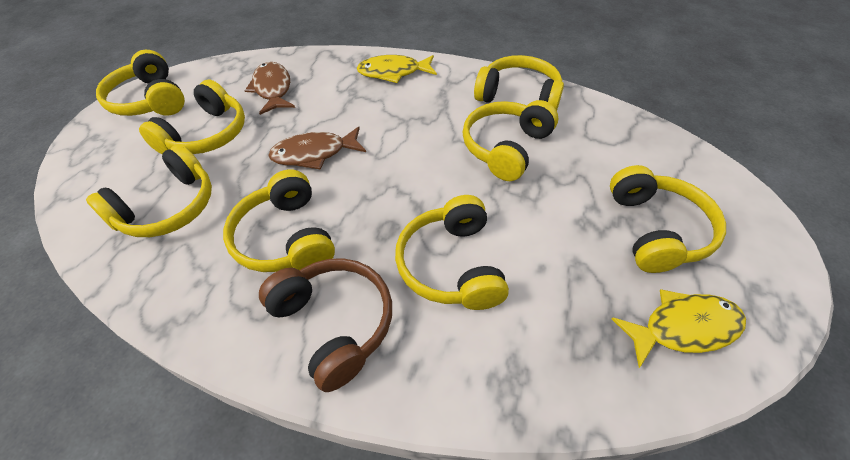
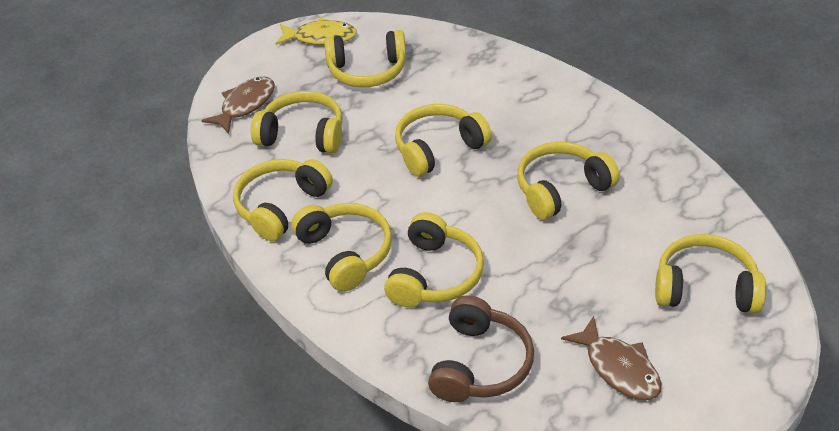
yellow fish: 2 -> 1

